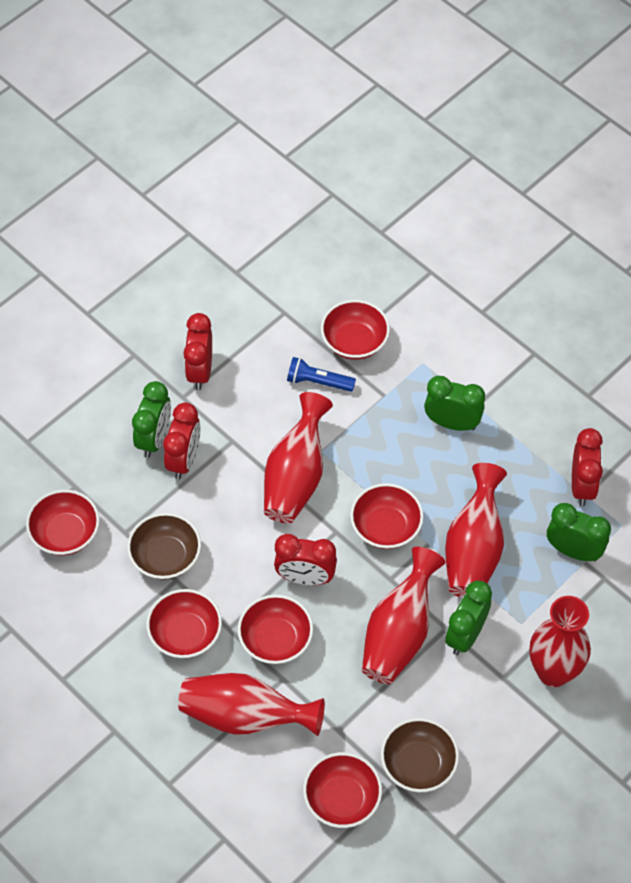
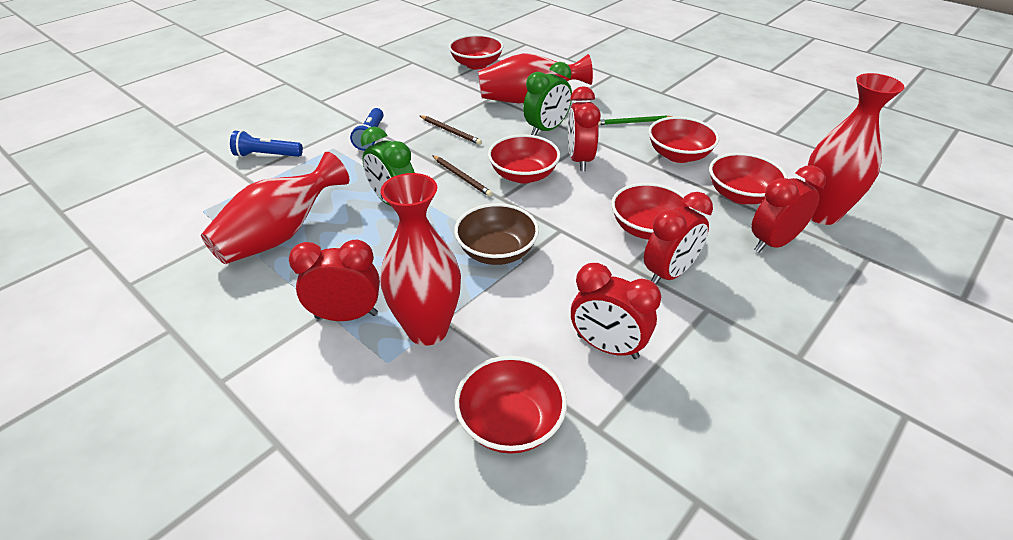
blue flashlight: 1 -> 2
brown bowl: 2 -> 1
brown pencil: 0 -> 2
green clock: 4 -> 2
green pencil: 0 -> 1
red clock: 4 -> 5
red vase: 5 -> 4

